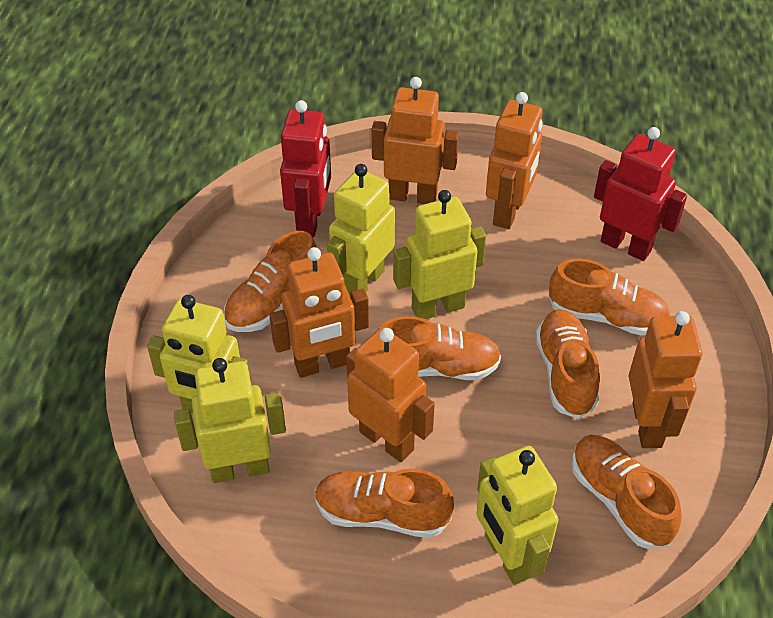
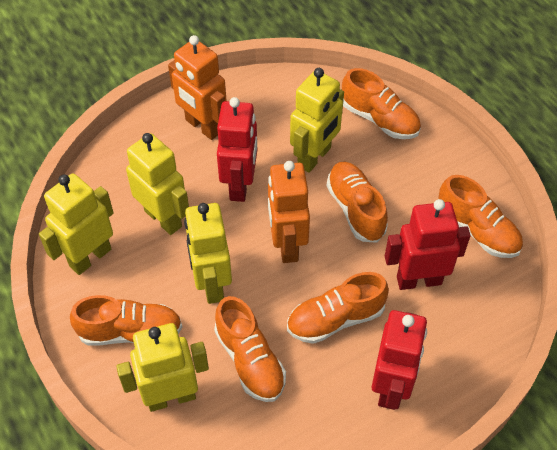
orange robot: 5 -> 2
red robot: 2 -> 3

